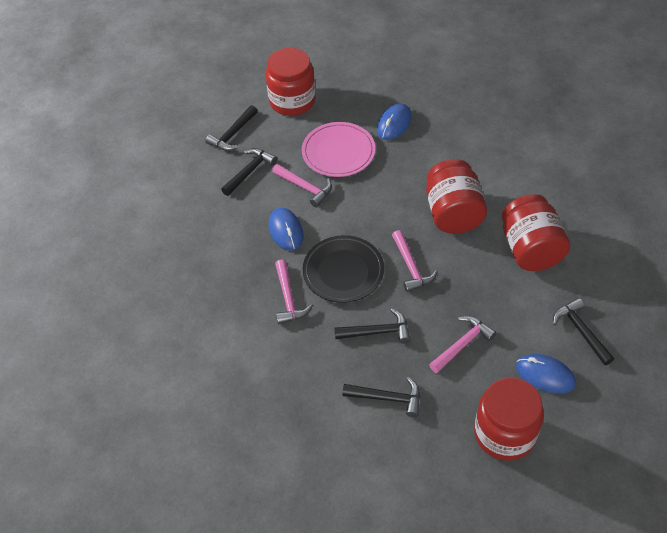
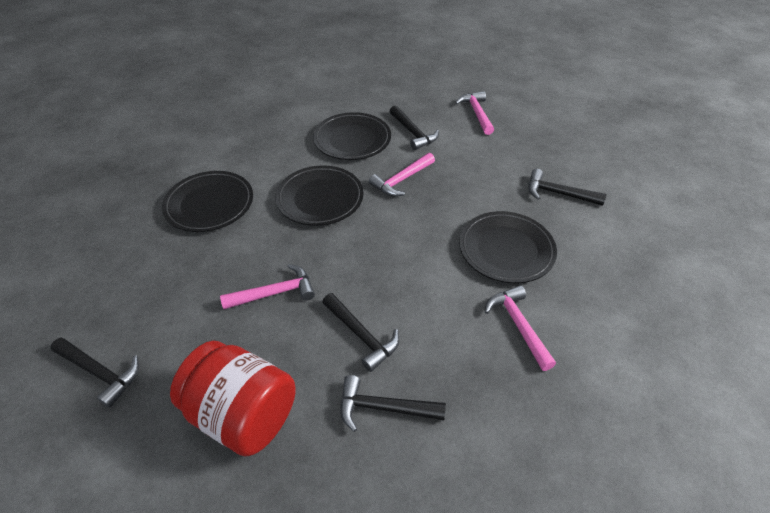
black plate: 1 -> 4
blue mouse: 3 -> 0
pink plate: 1 -> 0
red jar: 4 -> 1

